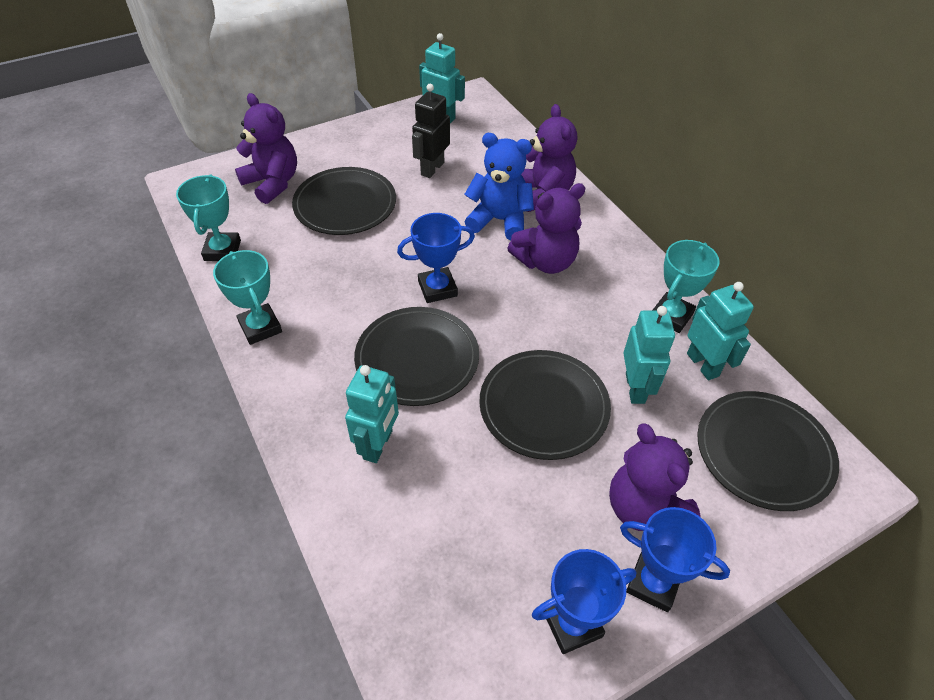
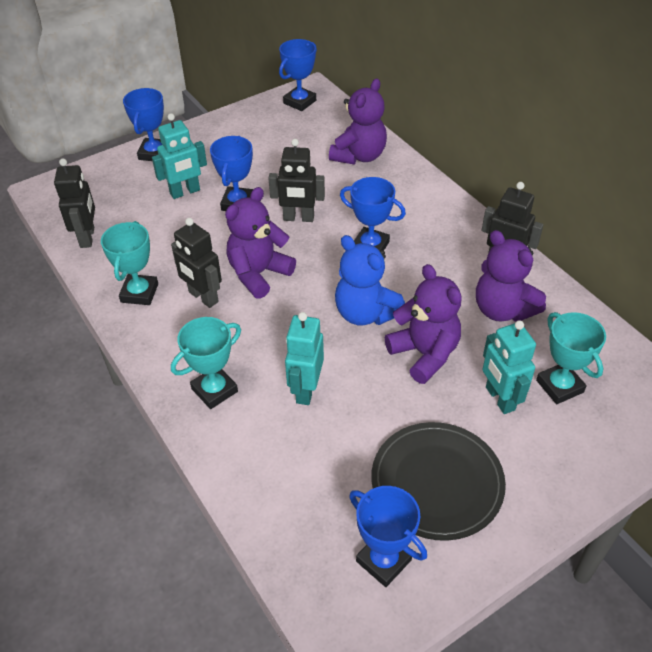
black plate: 4 -> 1
black robot: 1 -> 4
blue trophy: 3 -> 5
turquoise robot: 4 -> 3

